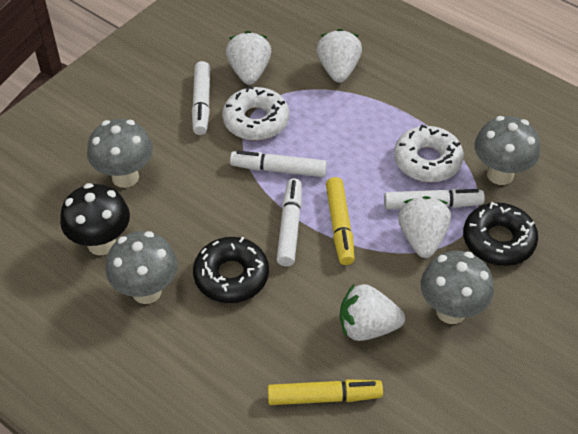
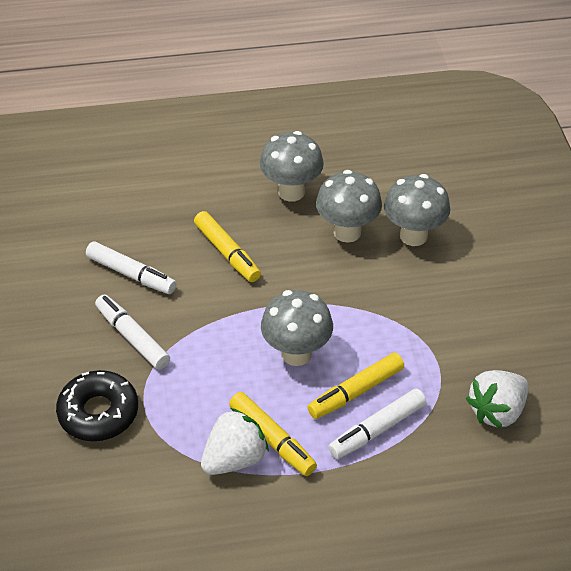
black donut: 2 -> 1
black mushroom: 1 -> 0
white donut: 2 -> 0
white marker: 4 -> 3
white strawberry: 4 -> 2
yellow marker: 2 -> 3

